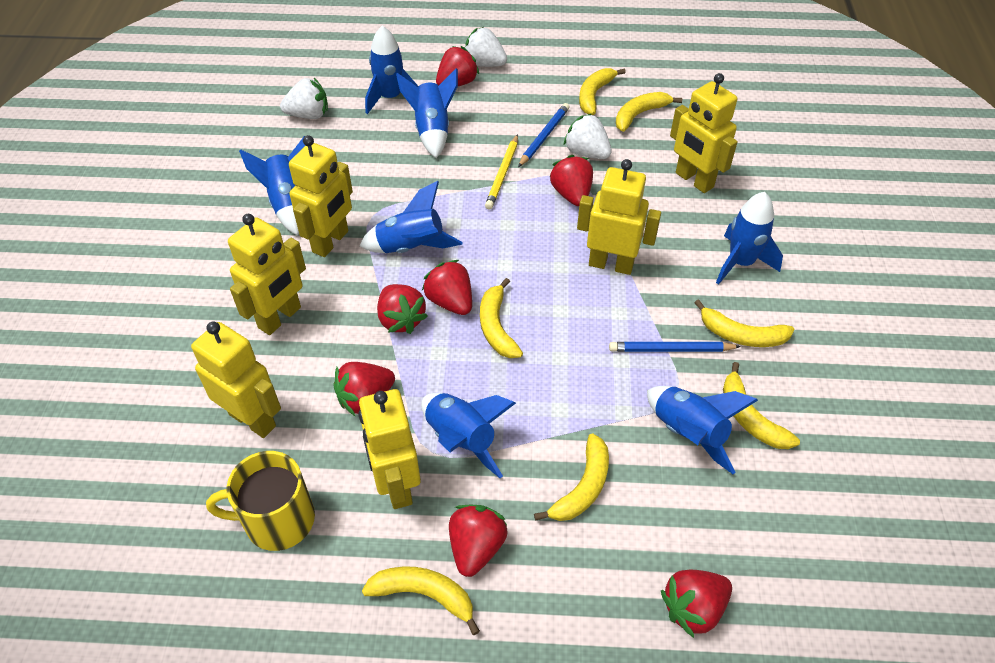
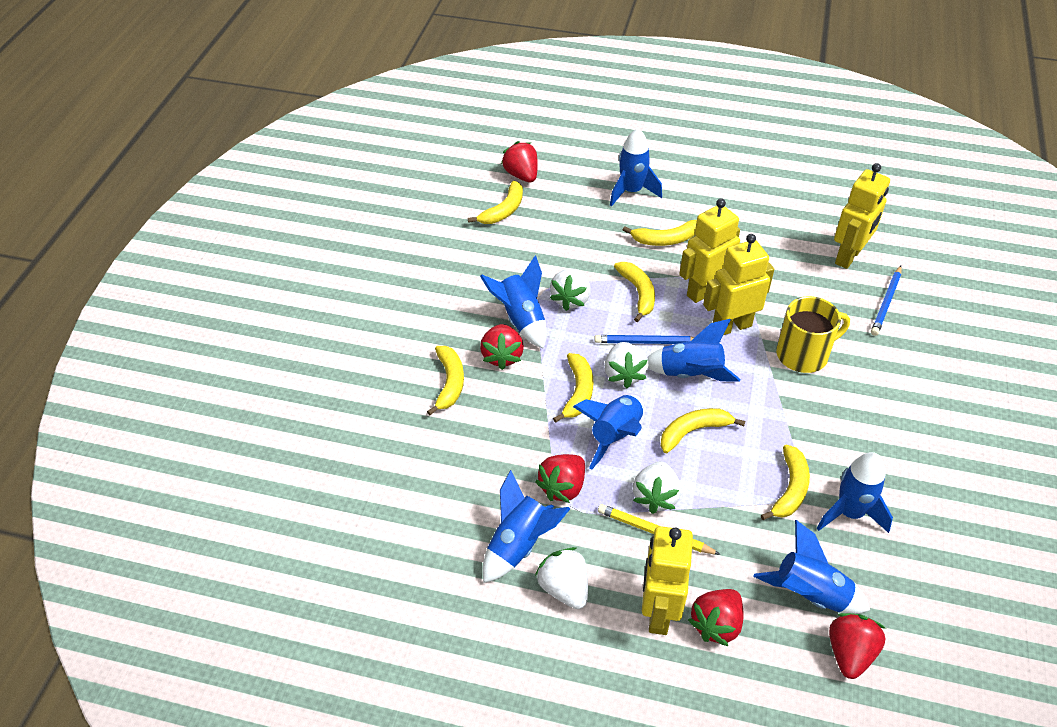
red strawberry: 7 -> 5
white strawberry: 3 -> 4
yellow robot: 6 -> 4

